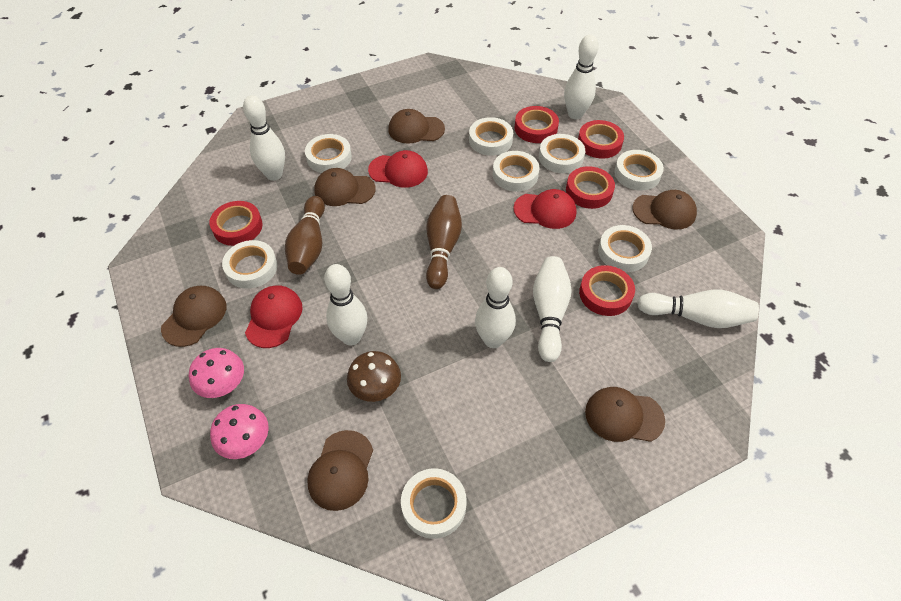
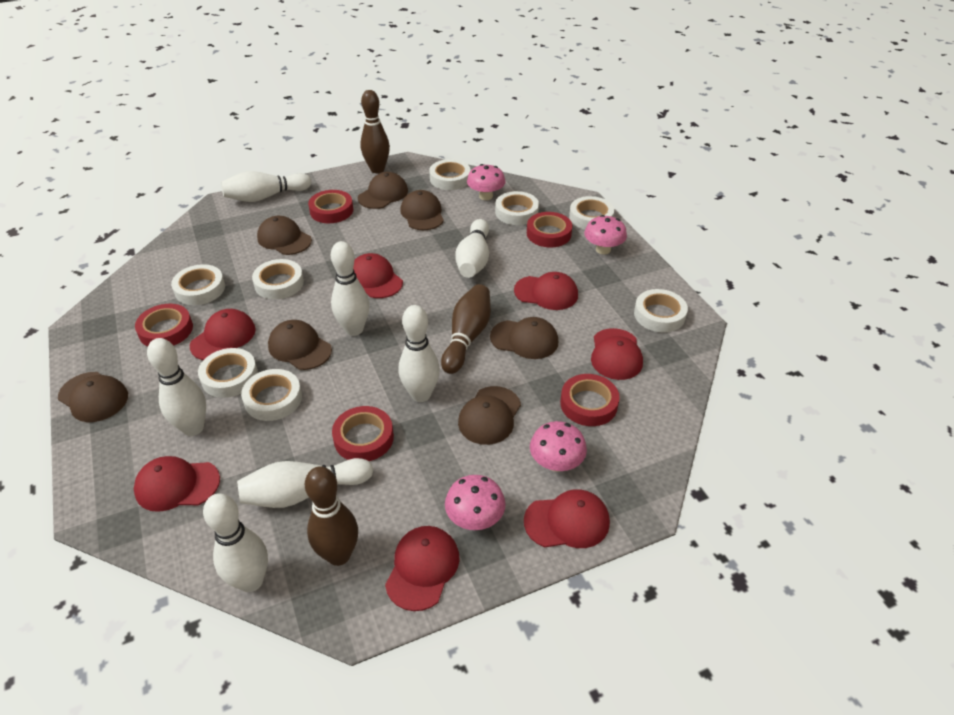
brown bowling pin: 2 -> 3
brown cap: 6 -> 7
brown mushroom: 1 -> 0
pink mushroom: 2 -> 4
red cap: 3 -> 7
white bowling pin: 6 -> 7

